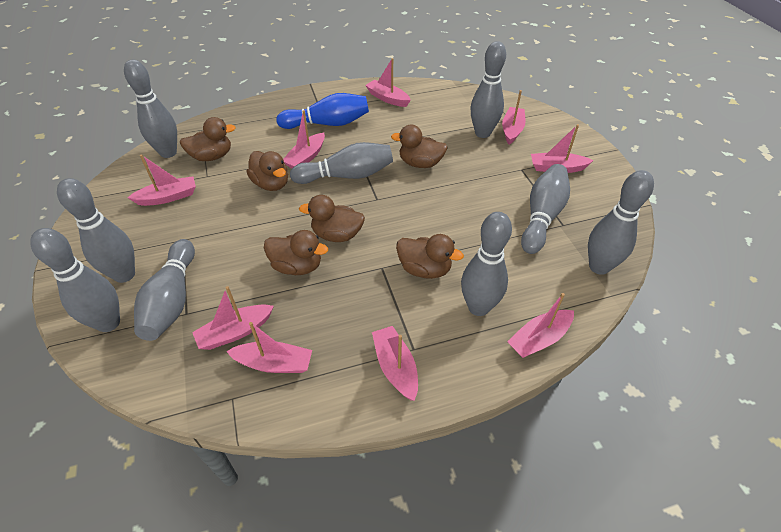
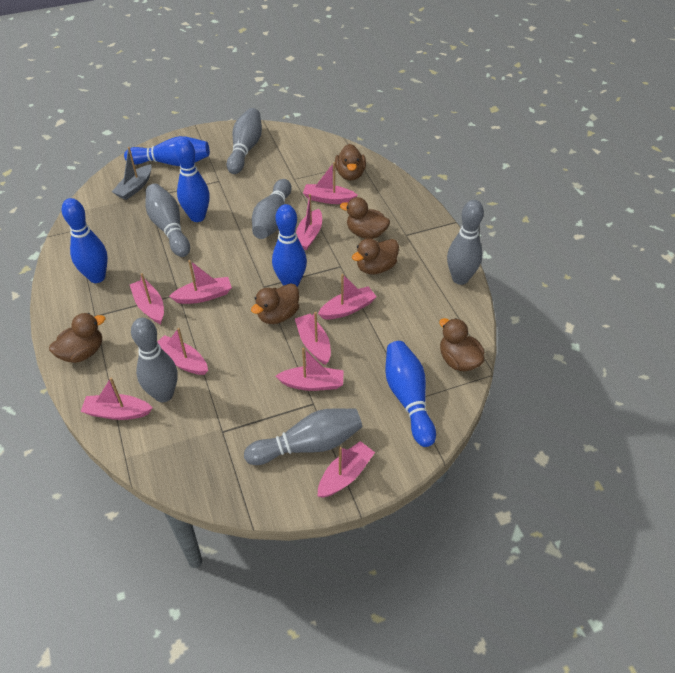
blue bowling pin: 1 -> 5
grey boat: 0 -> 1
grey bowling pin: 9 -> 6
pink boat: 9 -> 10

